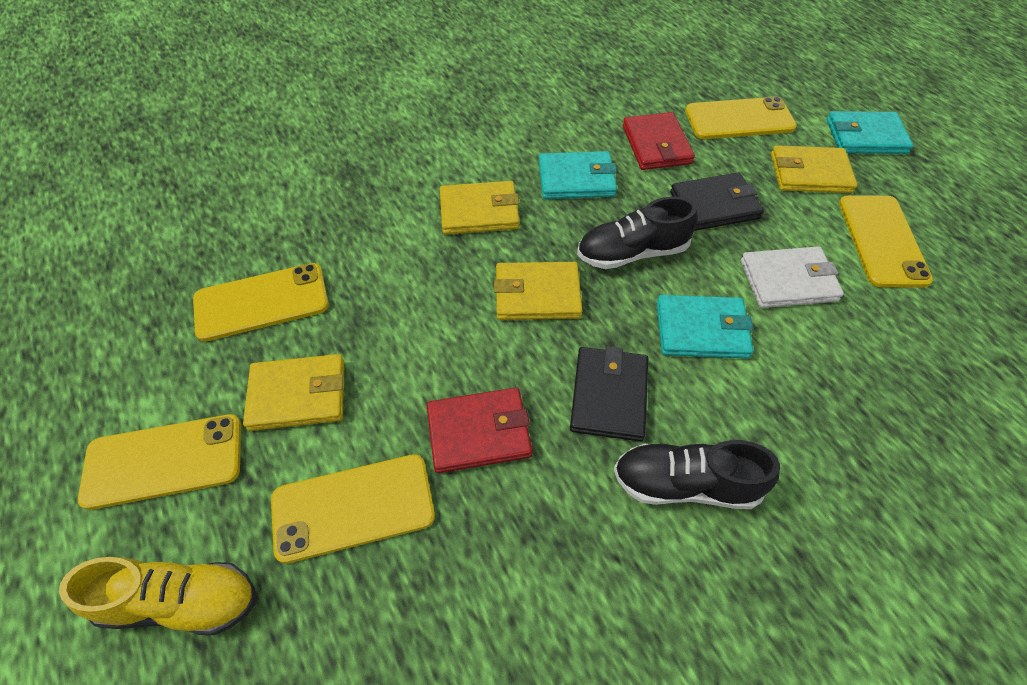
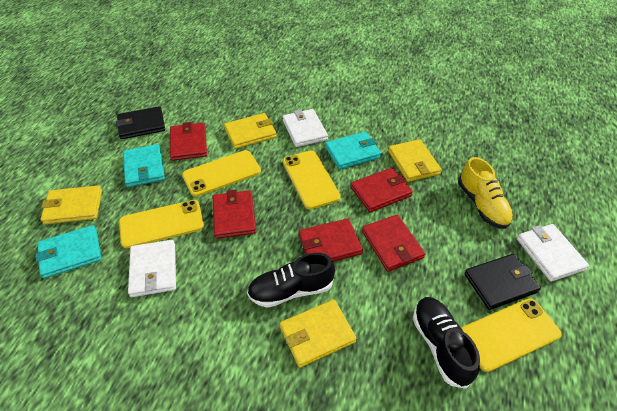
red wallet: 2 -> 5
white wallet: 1 -> 3
yellow phone: 5 -> 4

